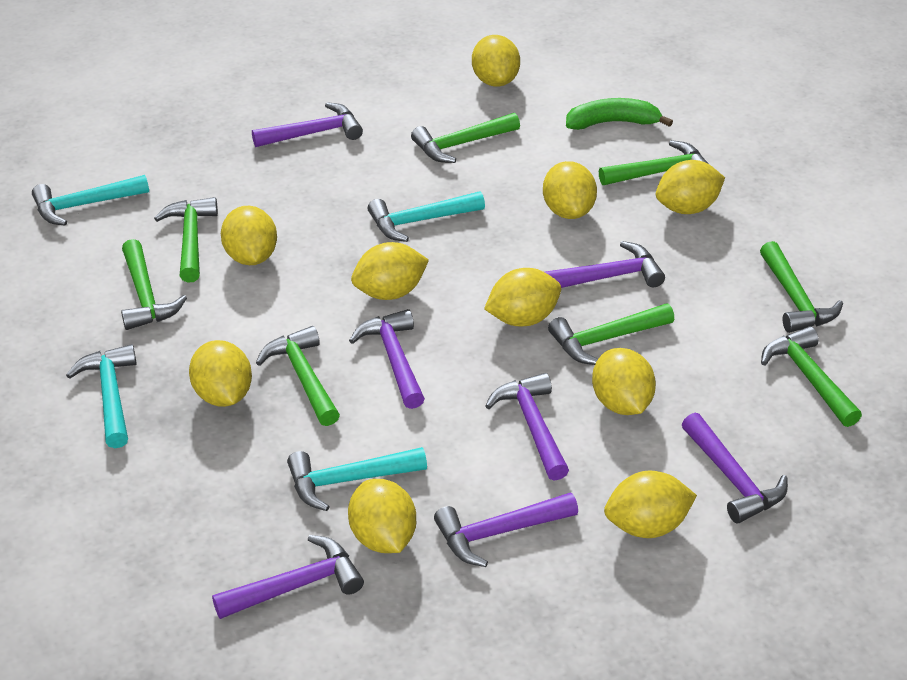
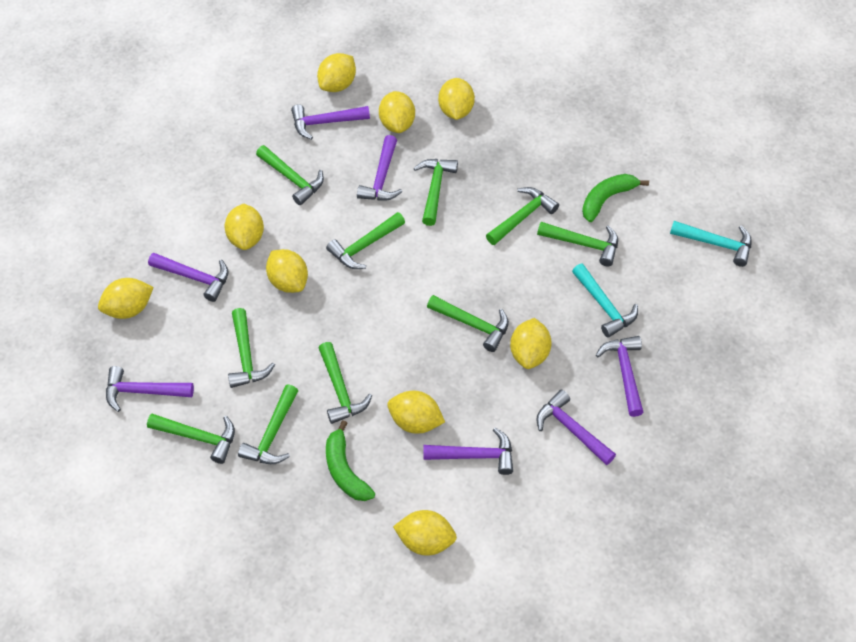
green banana: 1 -> 2
green hammer: 8 -> 10
turquoise hammer: 4 -> 2
yellow lemon: 10 -> 9

